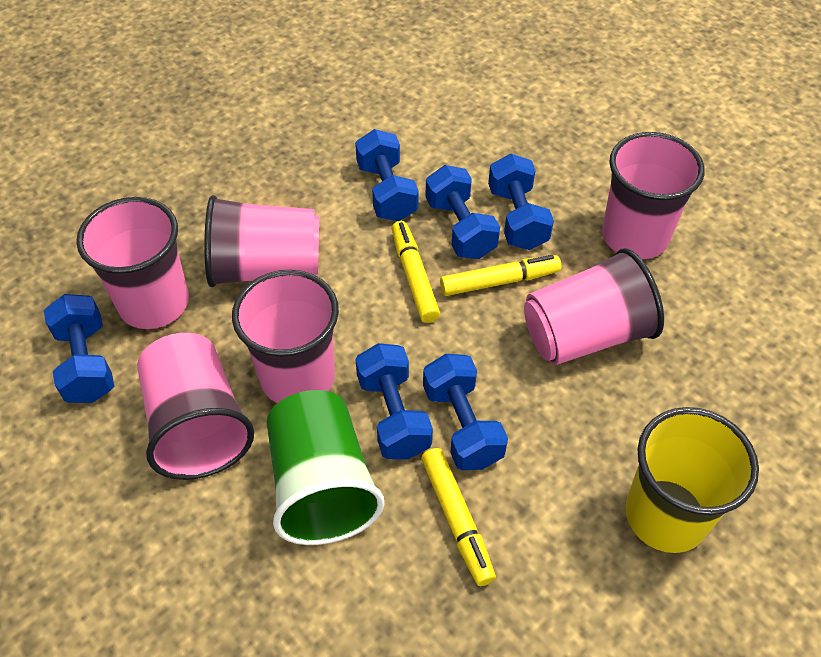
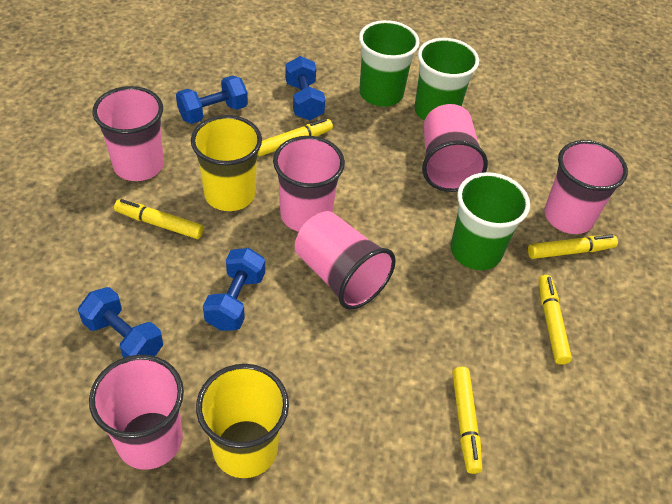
blue dumbbell: 6 -> 4
green cup: 1 -> 3
yellow cup: 1 -> 2
yellow marker: 3 -> 5

